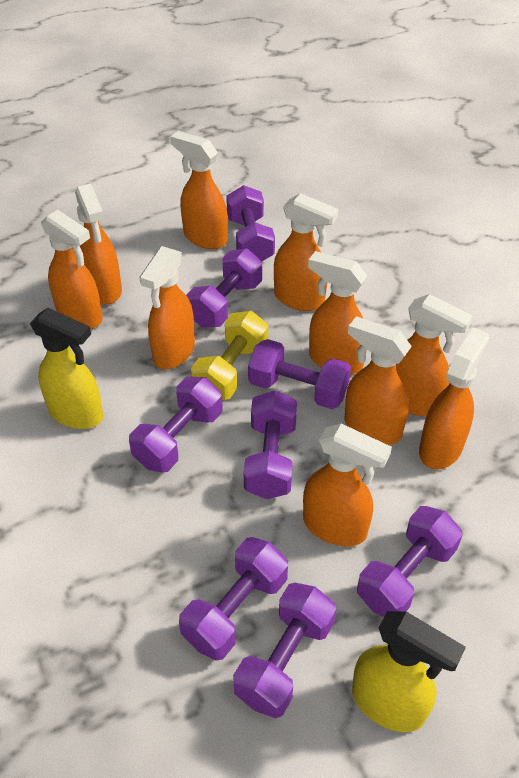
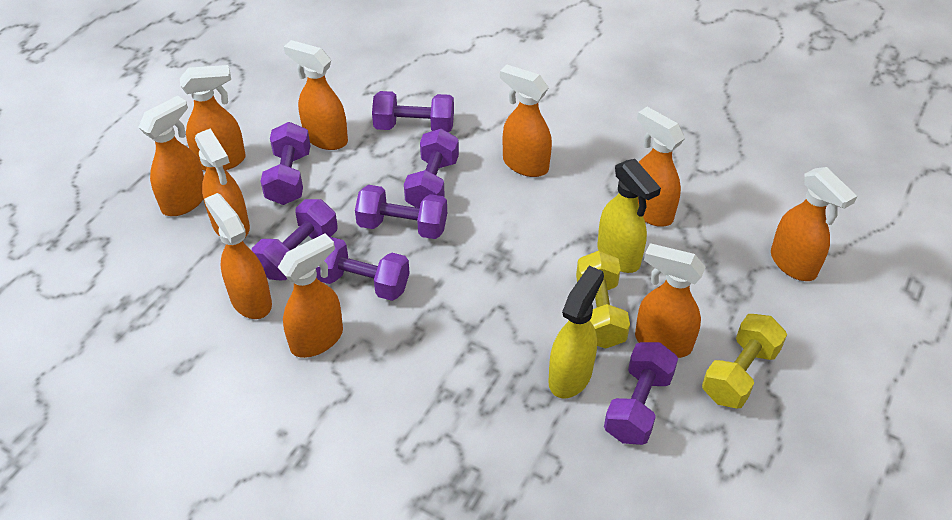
purple dumbbell: 8 -> 7
yellow dumbbell: 1 -> 2

